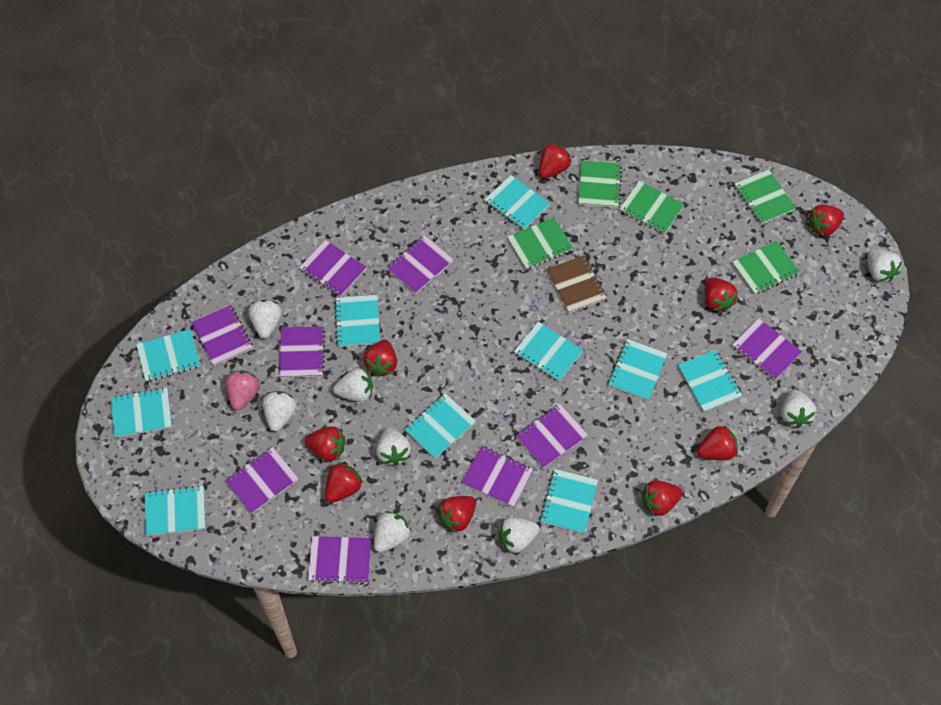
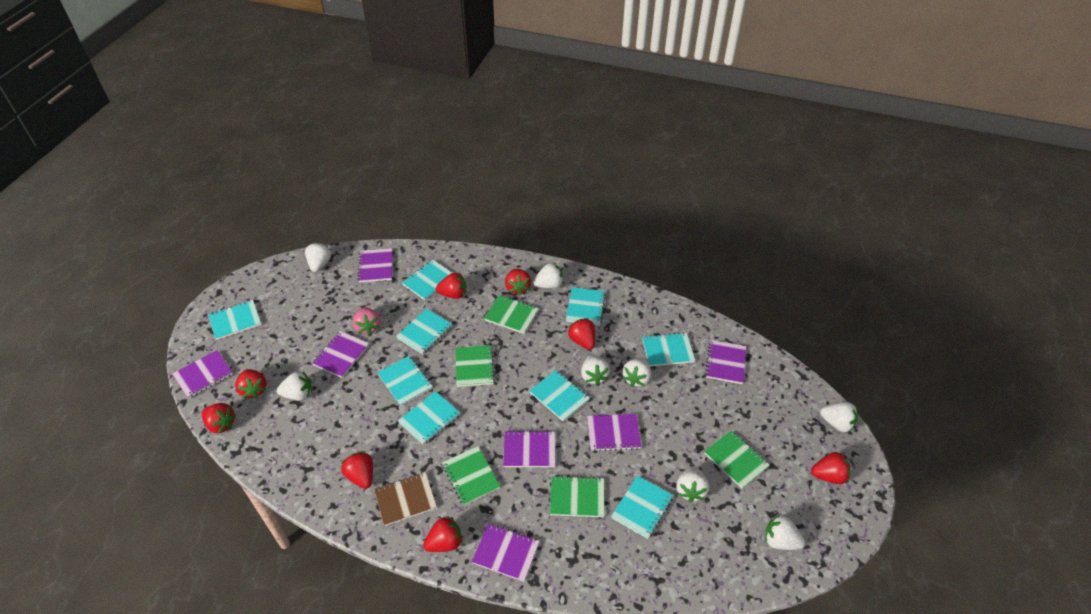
purple notebook: 9 -> 7
red strawberry: 9 -> 8
turquoise notebook: 10 -> 9

